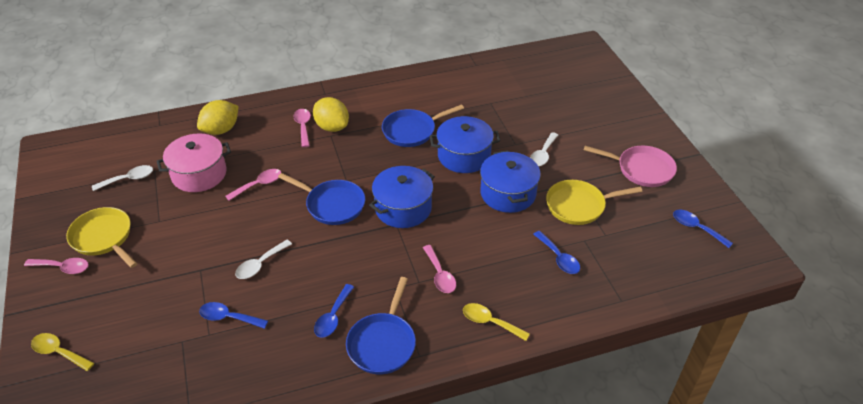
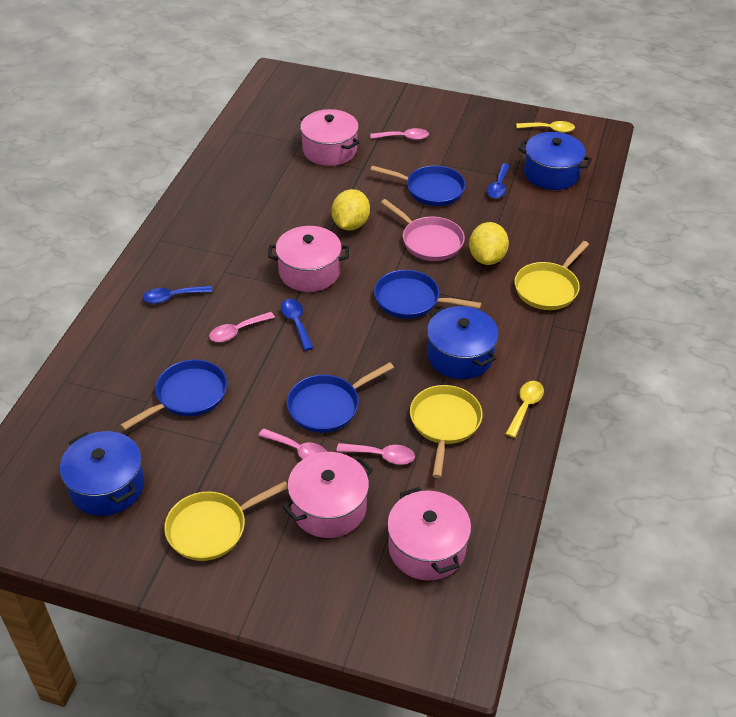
blue pan: 3 -> 4
blue spoon: 4 -> 3
pink pot: 1 -> 4
white spoon: 3 -> 0
yellow pan: 2 -> 3

